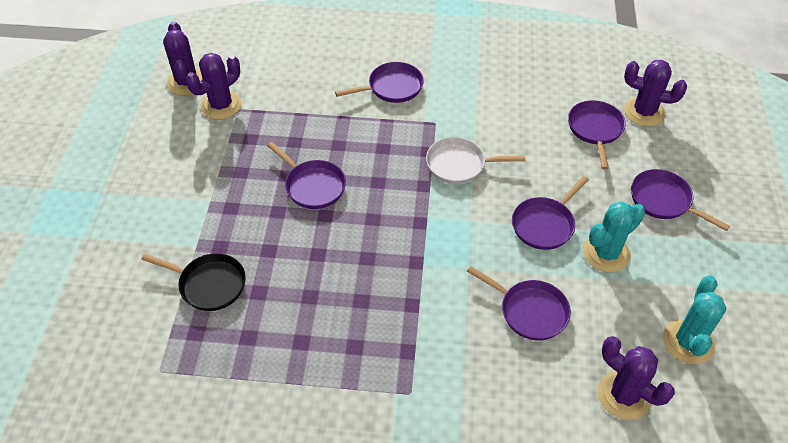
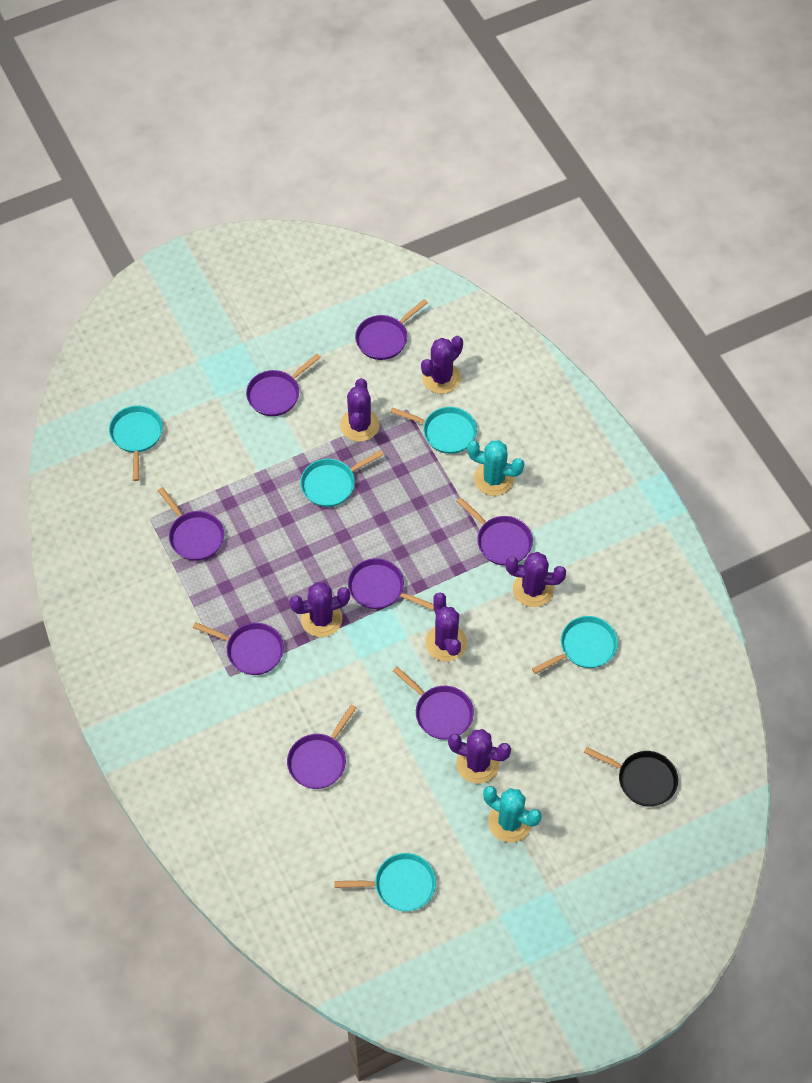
purple cactus: 4 -> 6
purple pan: 6 -> 8
turquoise pan: 0 -> 5
white pan: 1 -> 0

